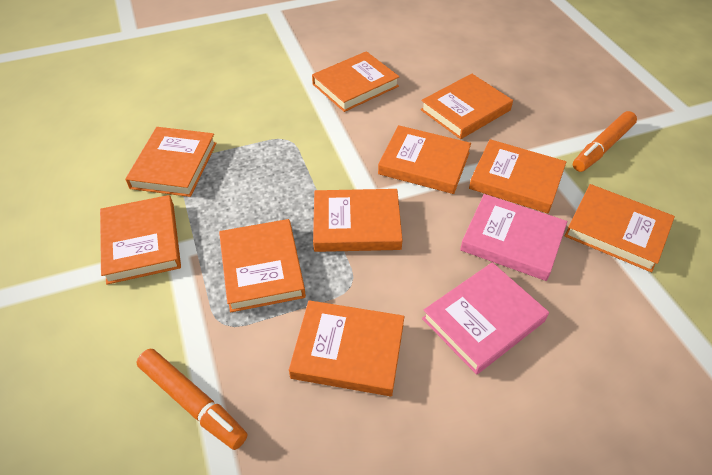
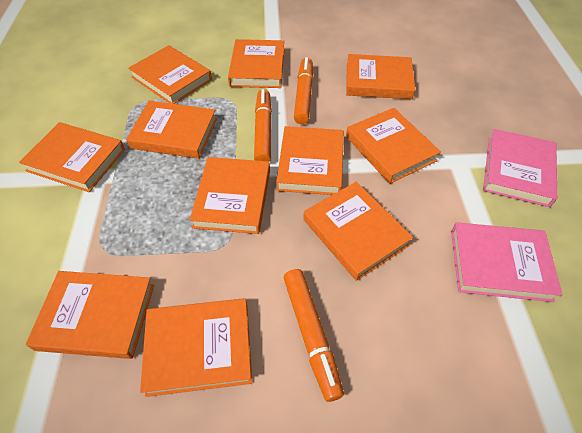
orange book: 10 -> 11
orange marker: 2 -> 3

